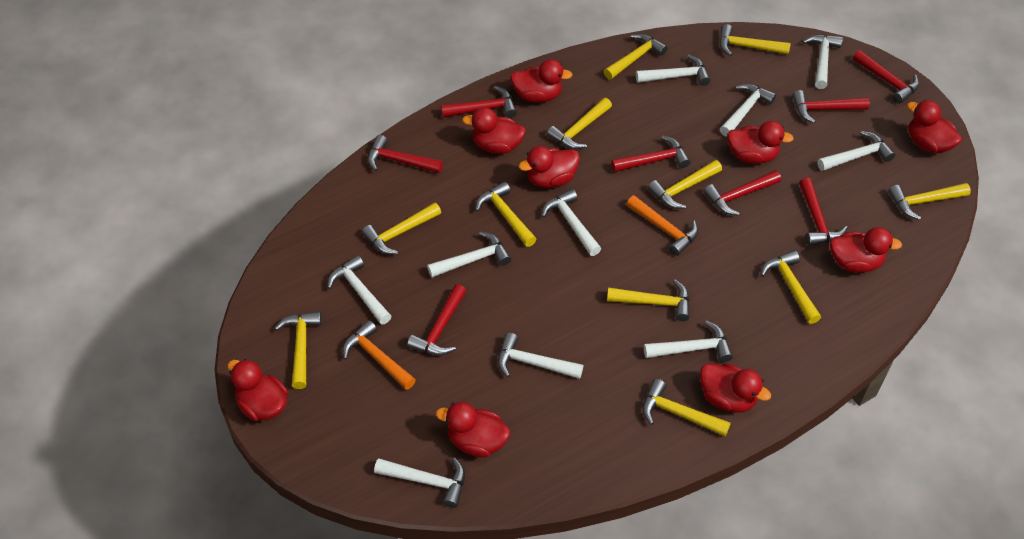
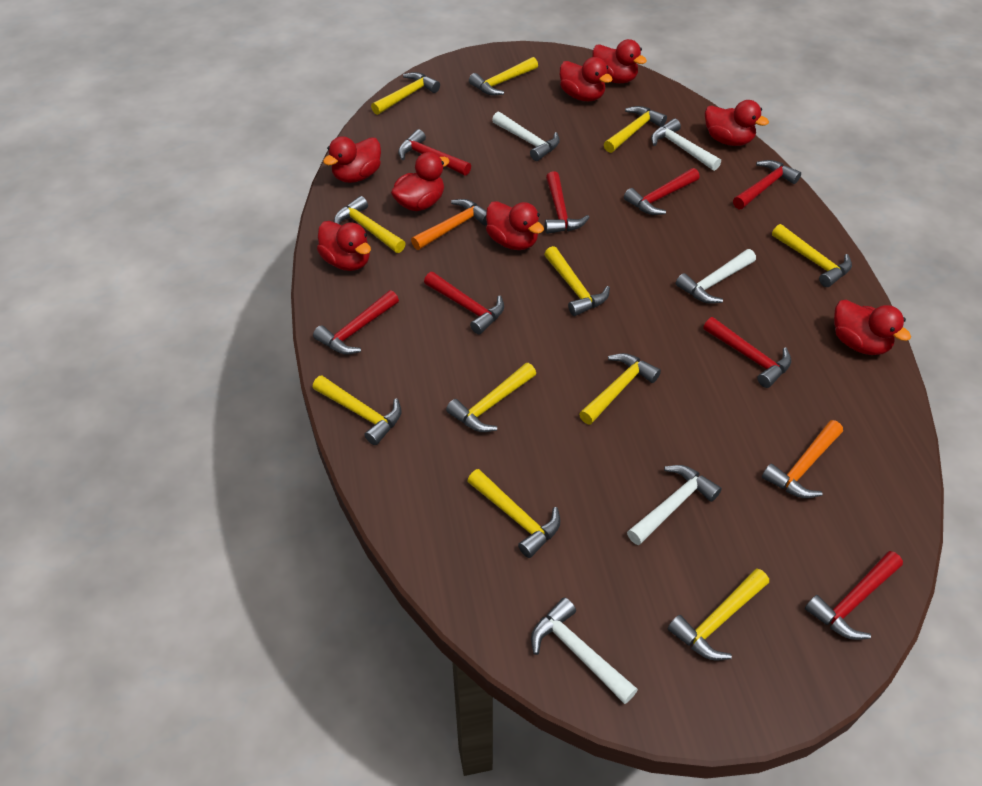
red duck: 9 -> 8
white hammer: 10 -> 5

